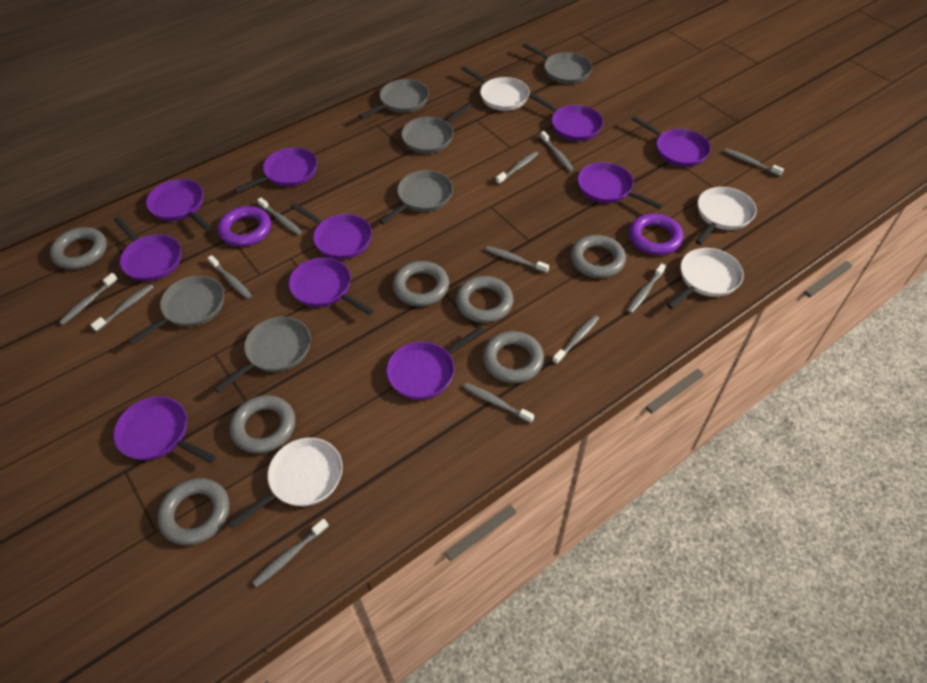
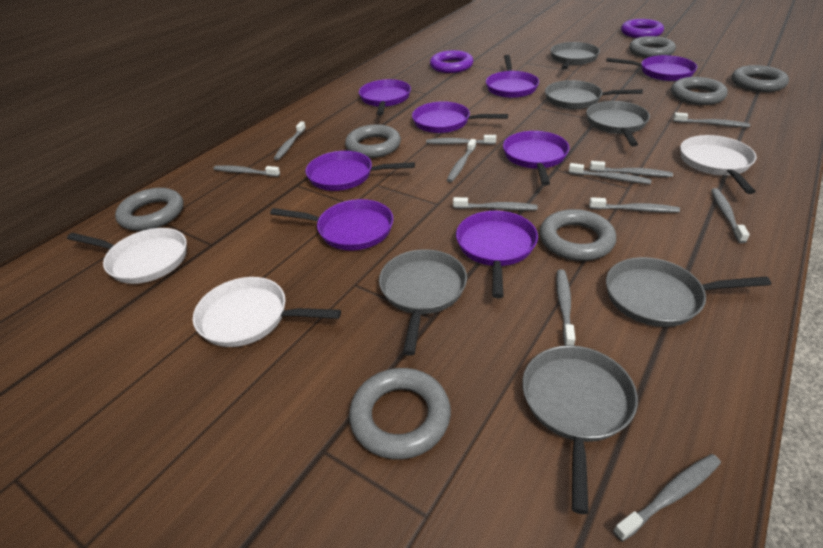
purple pan: 10 -> 8
white pan: 4 -> 3

